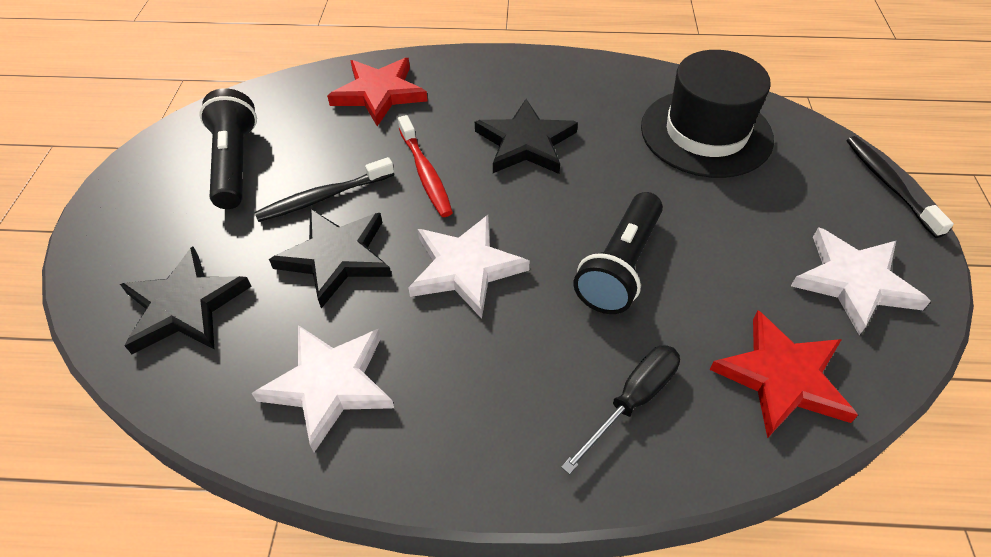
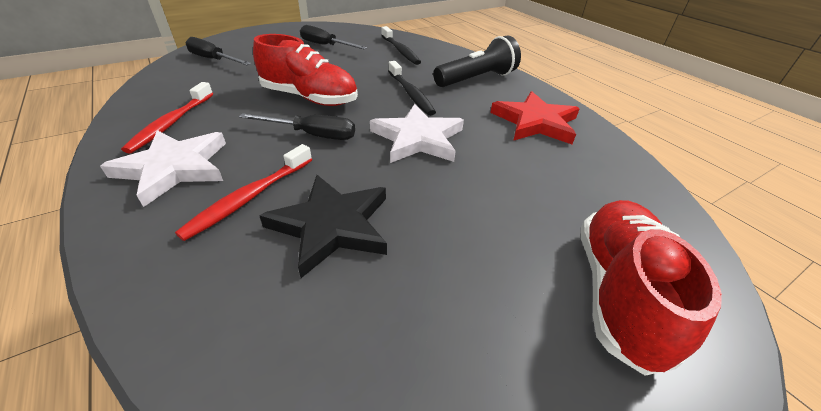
black flashlight: 2 -> 1
black hat: 1 -> 0
black screwdriver: 1 -> 3
black star: 3 -> 1
red shoe: 0 -> 2
red star: 2 -> 1
red toothbrush: 1 -> 2
white star: 3 -> 2

